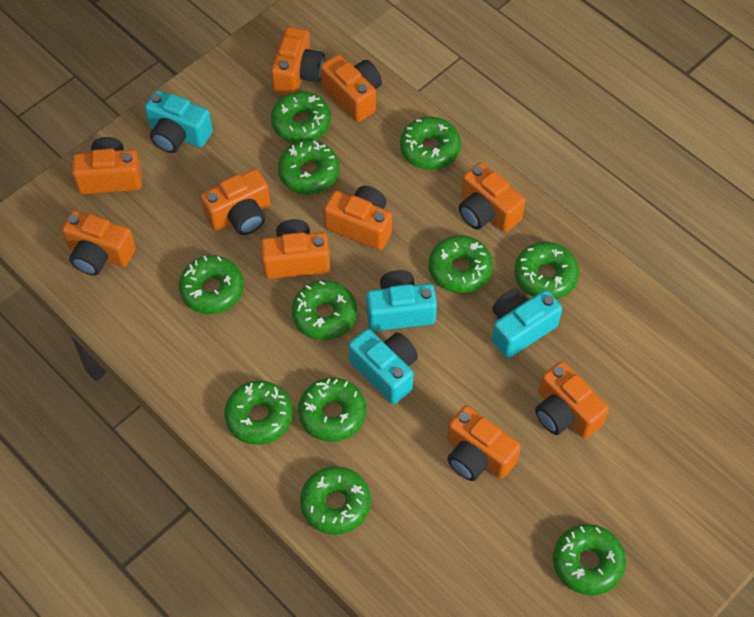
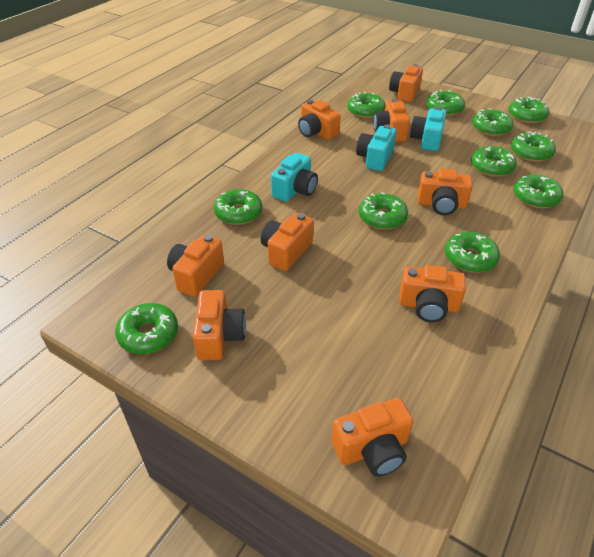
orange camera: 10 -> 9
turquoise camera: 4 -> 3

